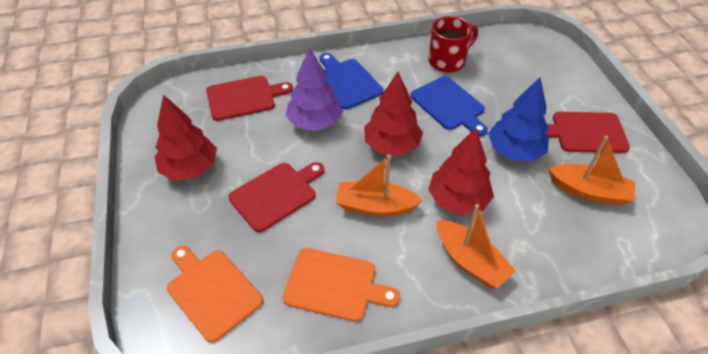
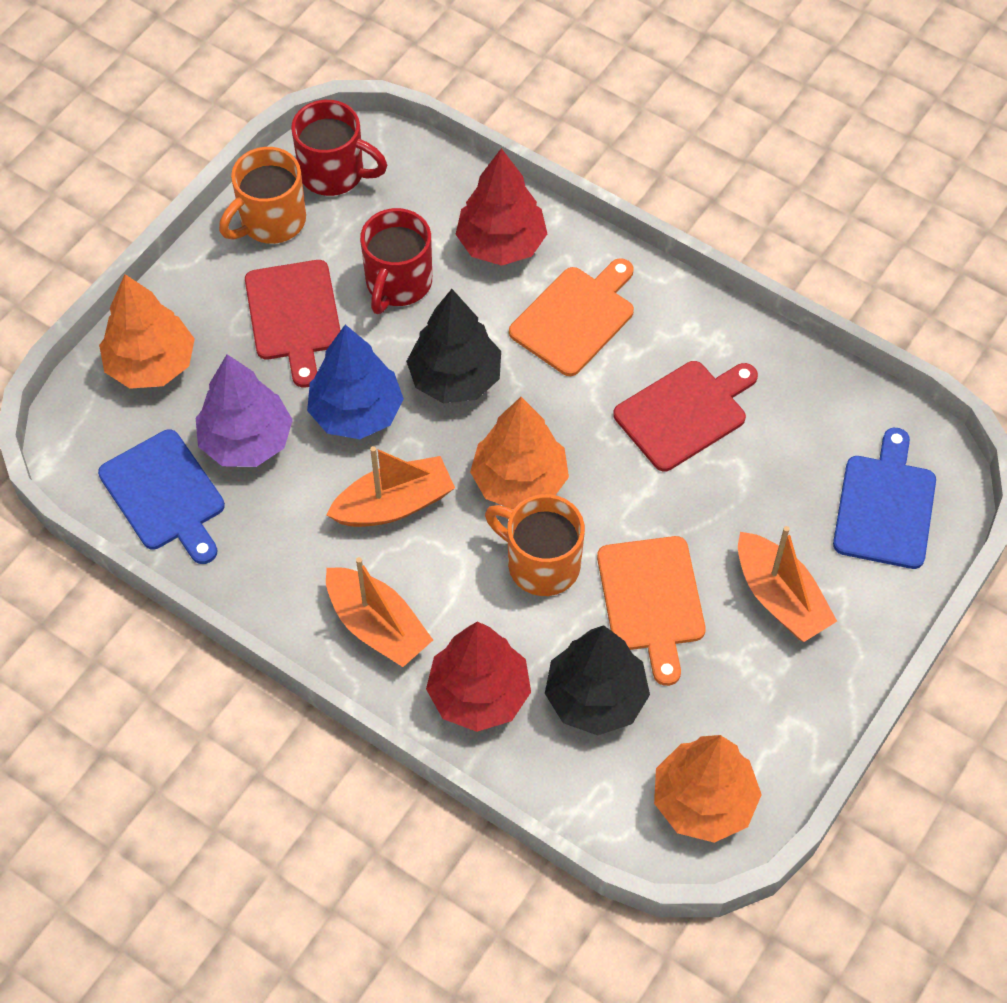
black tree: 0 -> 2
orange mug: 0 -> 2
orange tree: 0 -> 3
red cutting board: 3 -> 2
red mug: 1 -> 2
red tree: 3 -> 2

